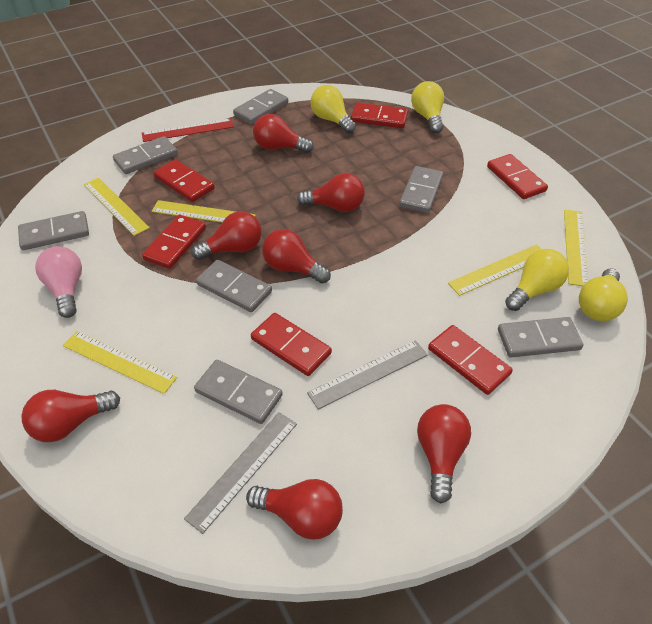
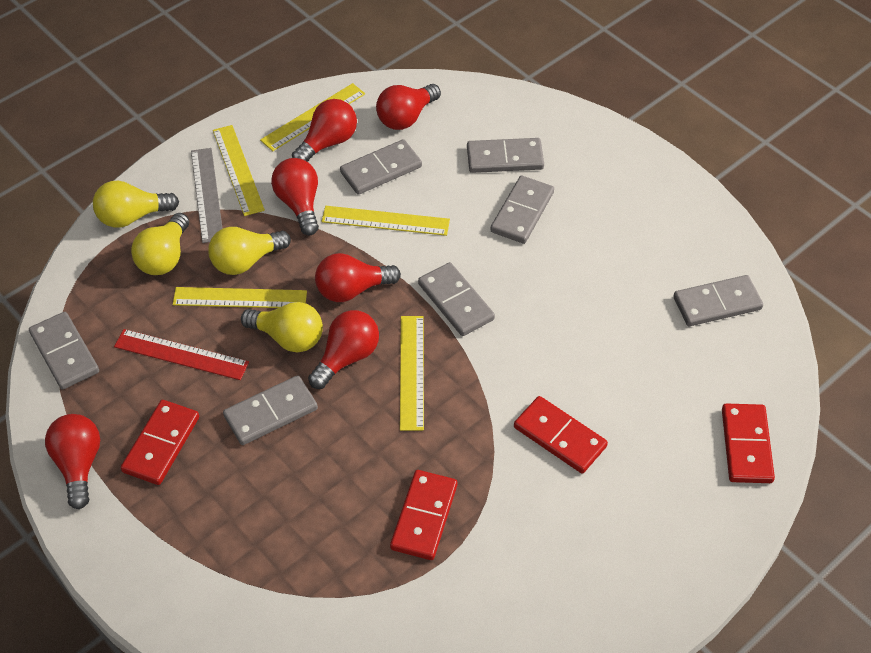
grey ruler: 2 -> 1
pink light bulb: 1 -> 0
red domino: 6 -> 4
red light bulb: 7 -> 6

